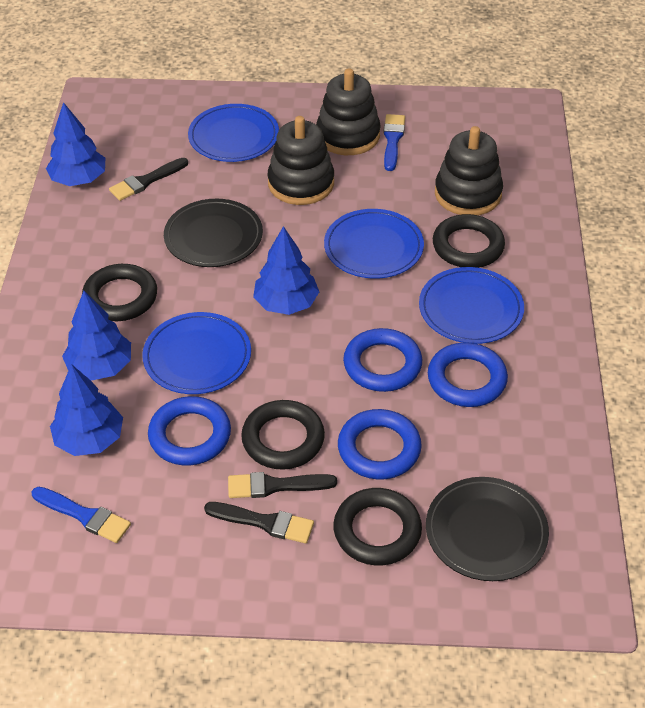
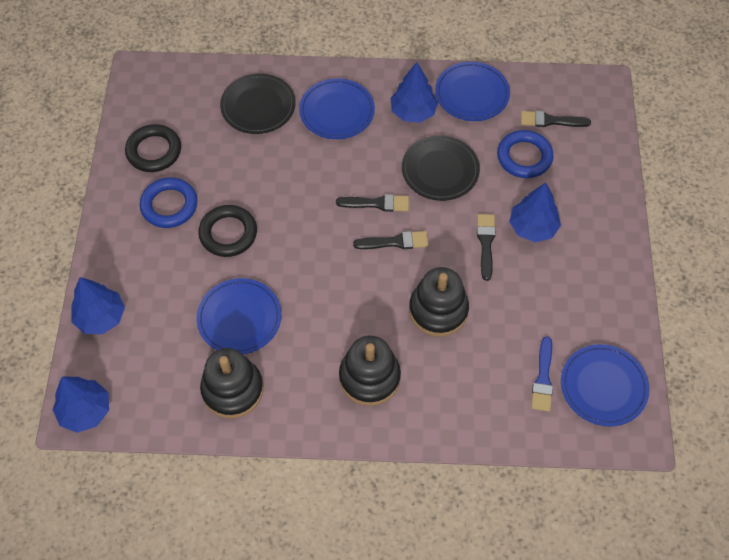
black brush: 3 -> 4
black ring: 4 -> 2
blue brush: 2 -> 1
blue ring: 4 -> 2

